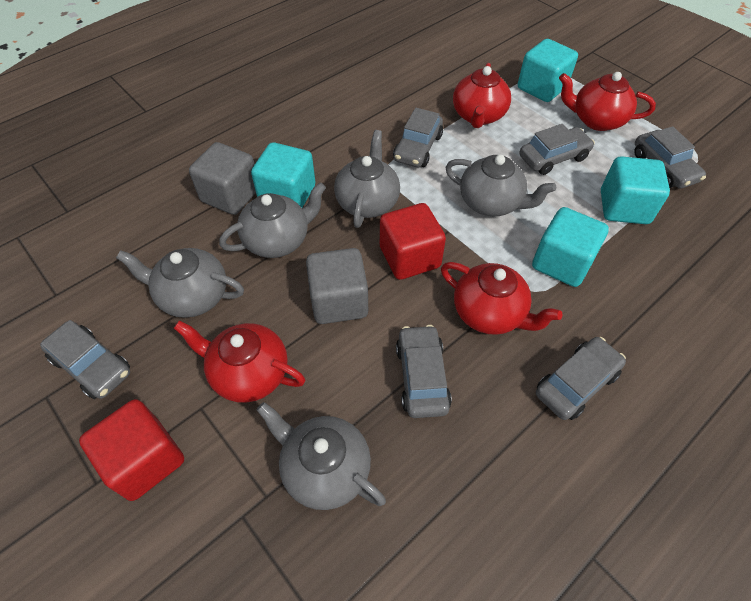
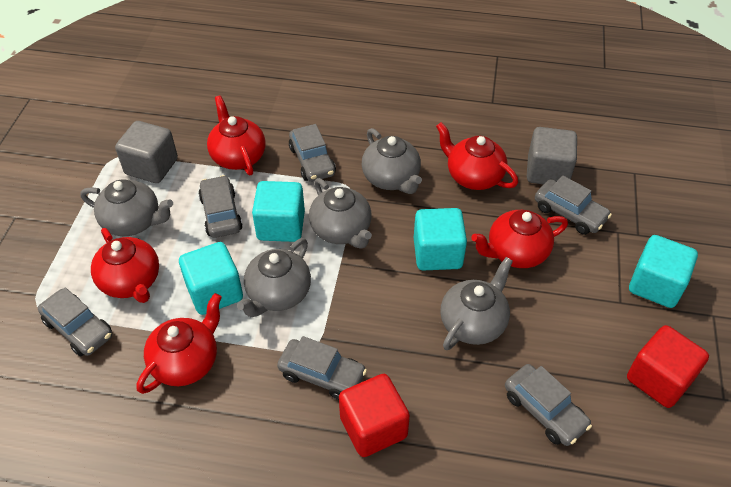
red teapot: 4 -> 5

